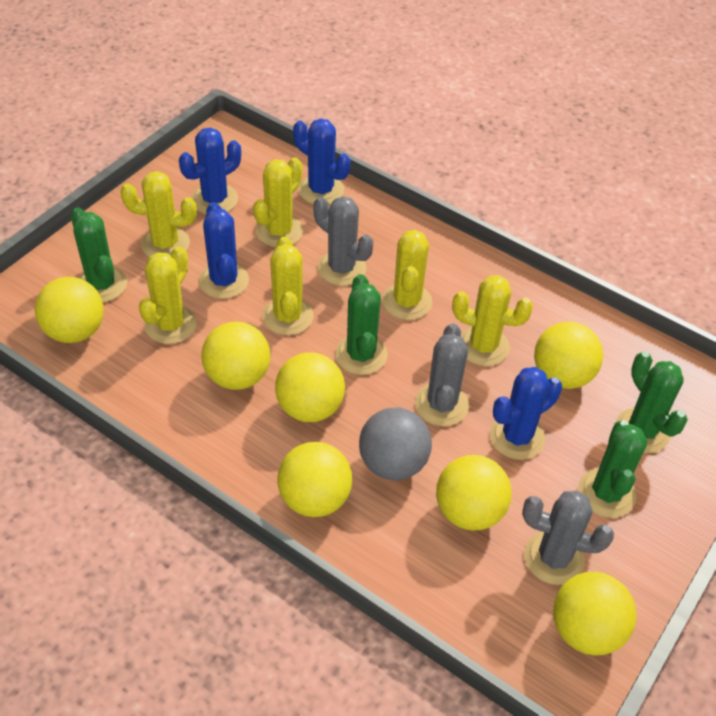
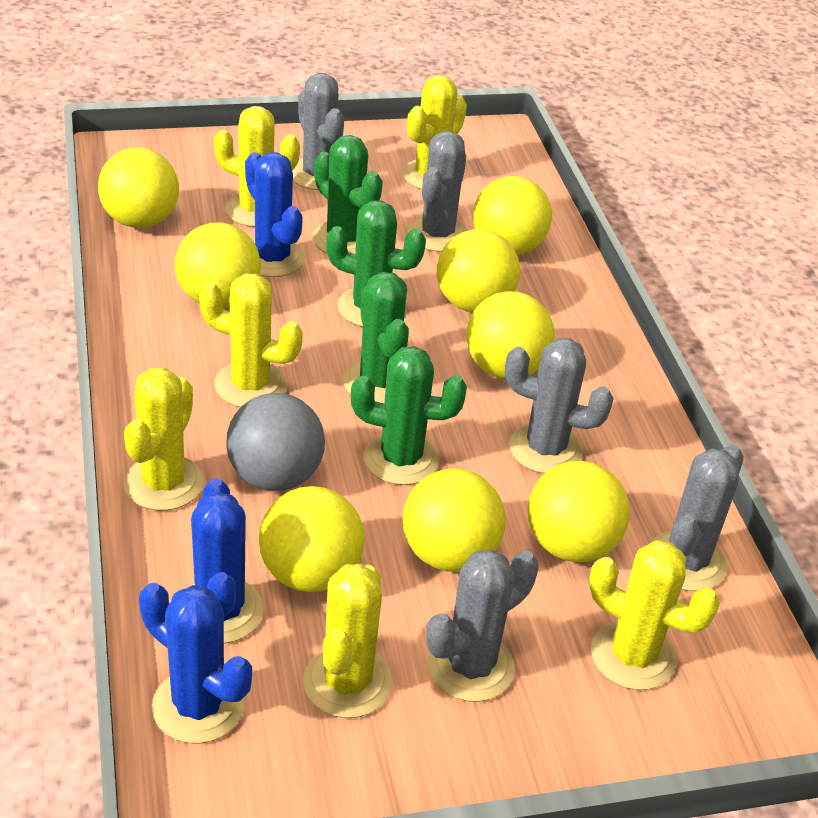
blue cactus: 4 -> 3
grey cactus: 3 -> 5
yellow ball: 7 -> 8

